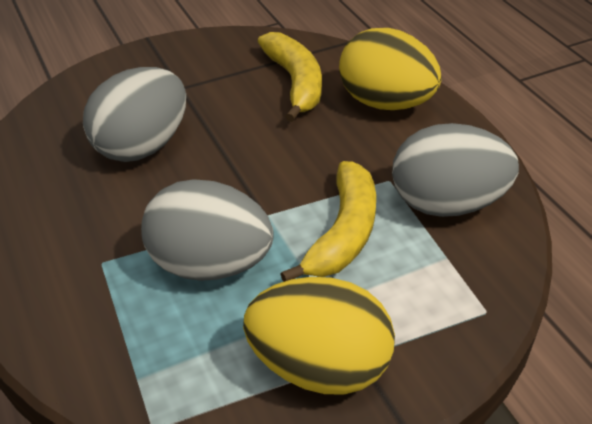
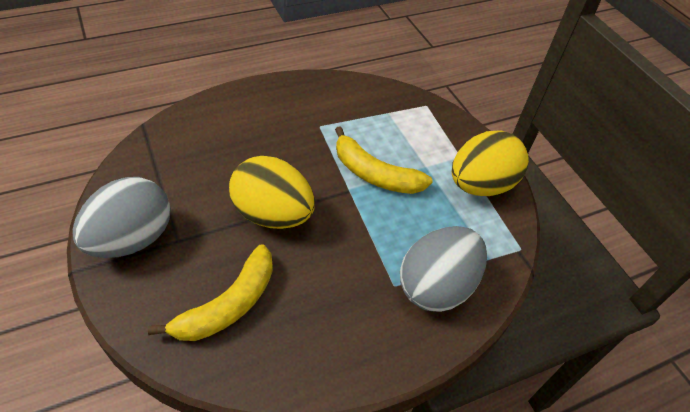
grey egg: 3 -> 2

